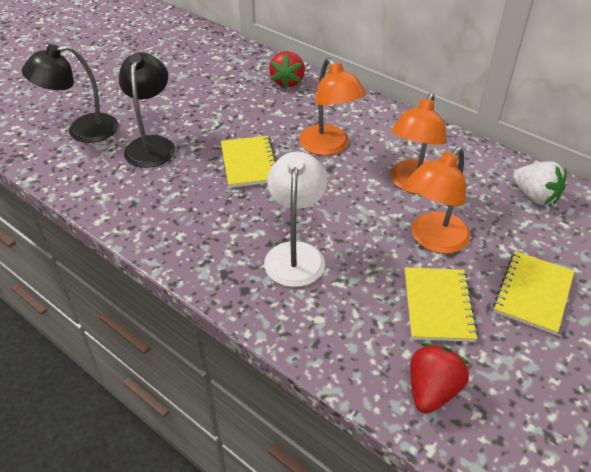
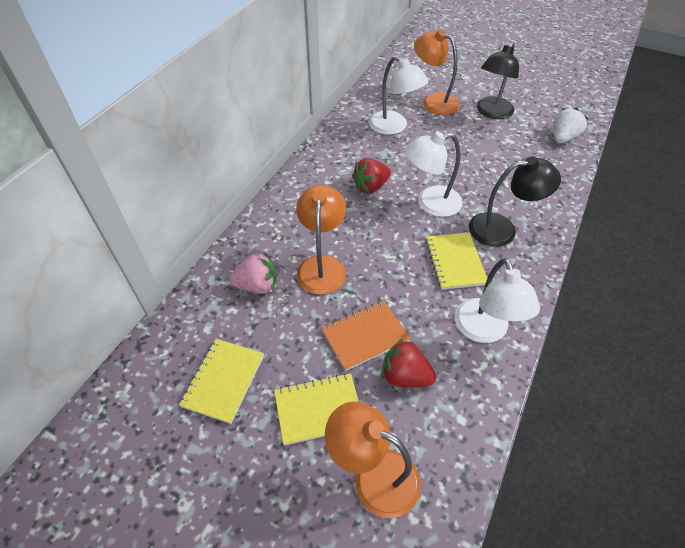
orange notebook: 0 -> 1
pink strawberry: 0 -> 1
white lamp: 1 -> 3

